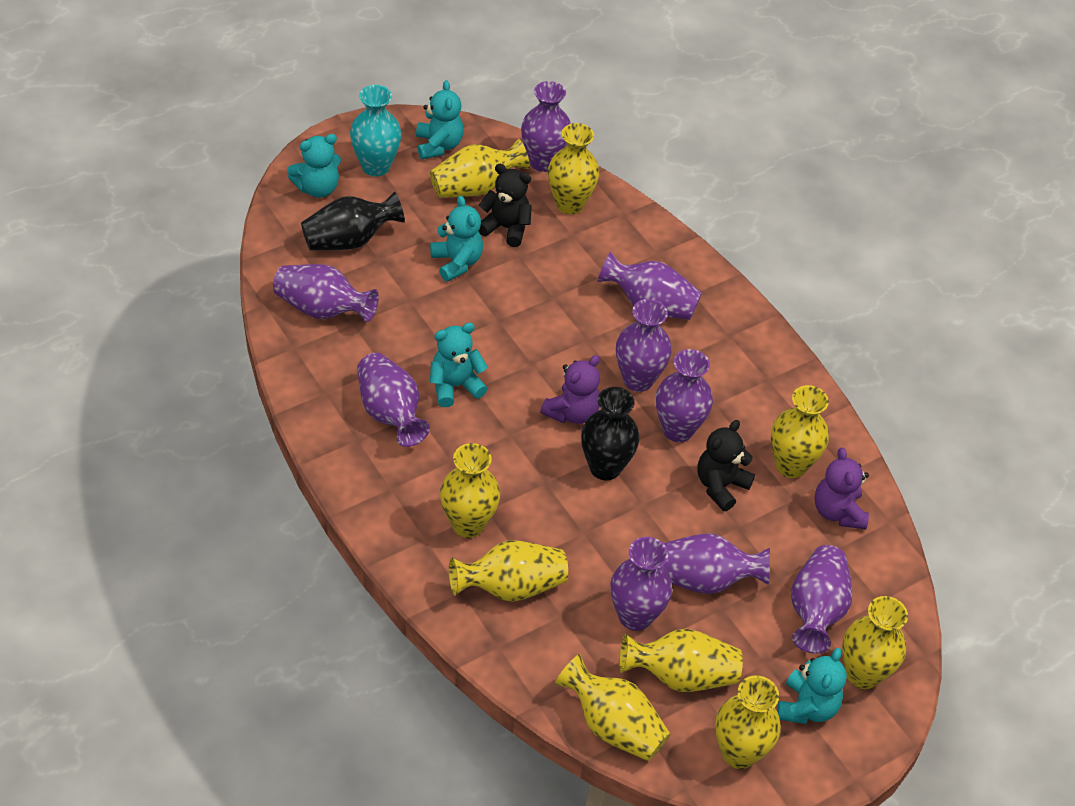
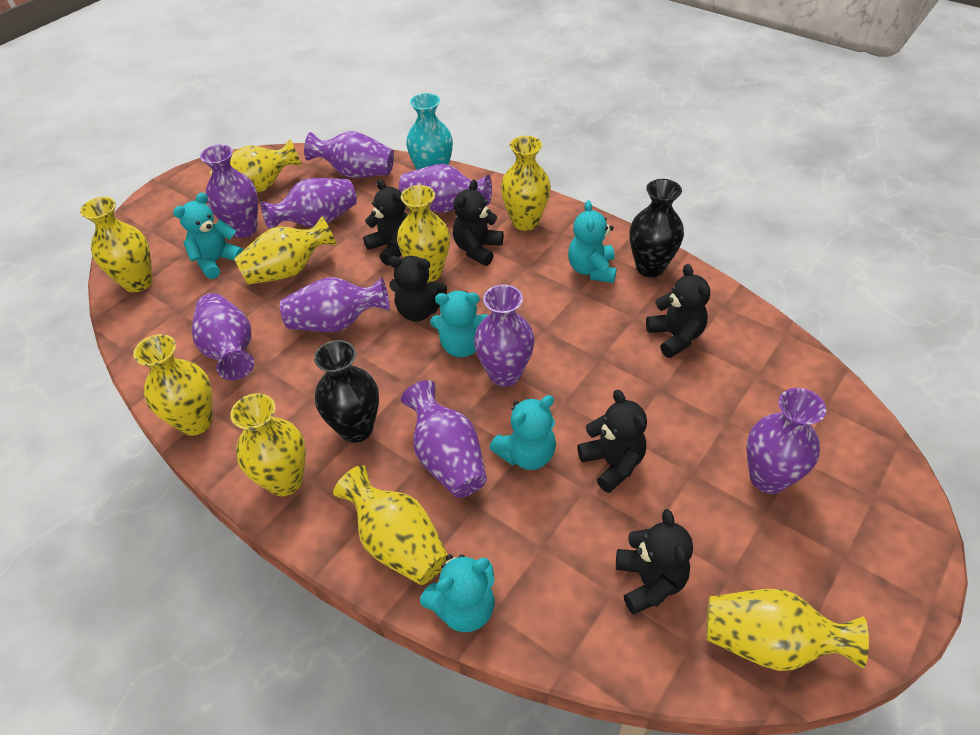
black teddy bear: 2 -> 6
purple teddy bear: 2 -> 0

